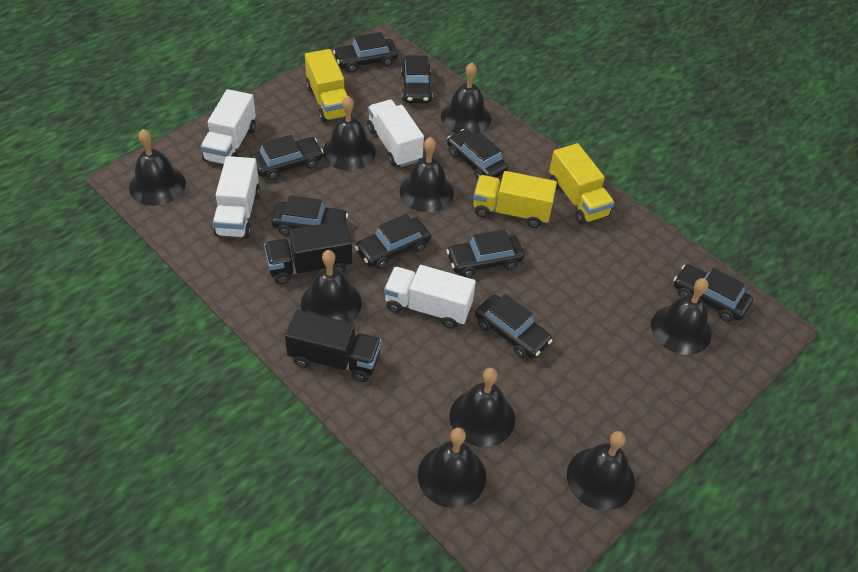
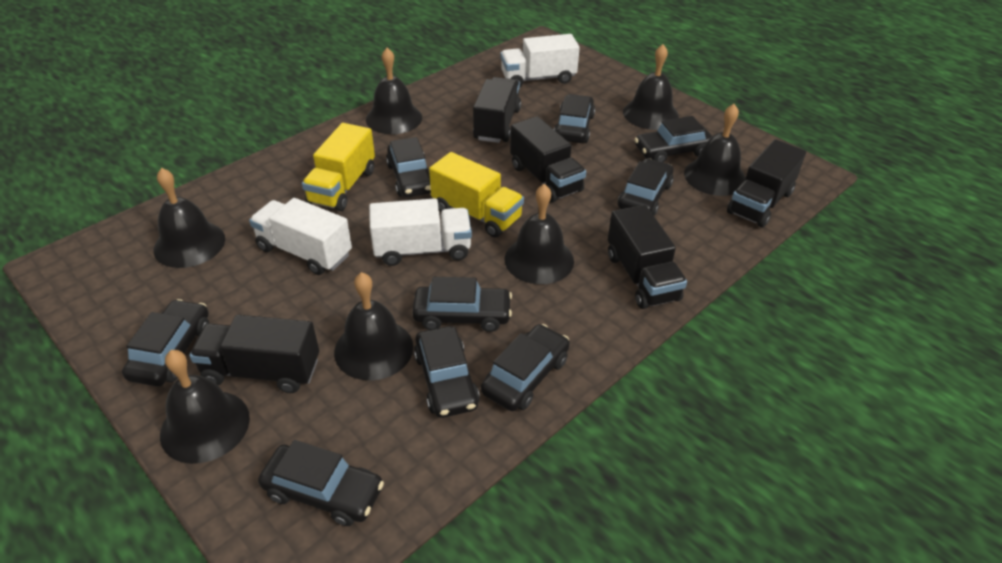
black bell: 9 -> 7
black truck: 2 -> 5
white truck: 4 -> 3
yellow truck: 3 -> 2

